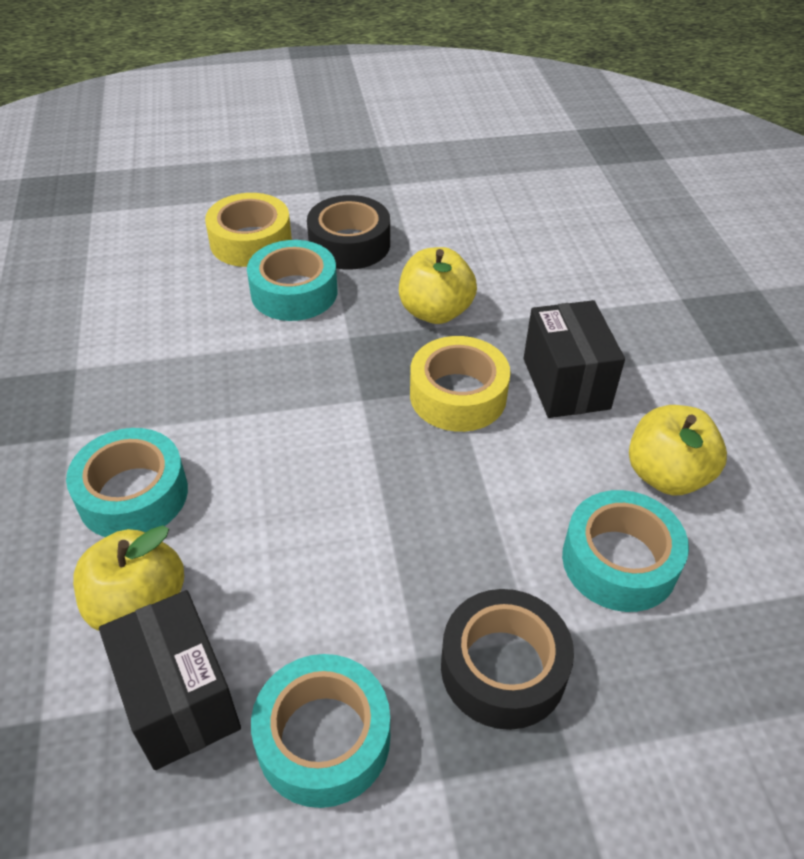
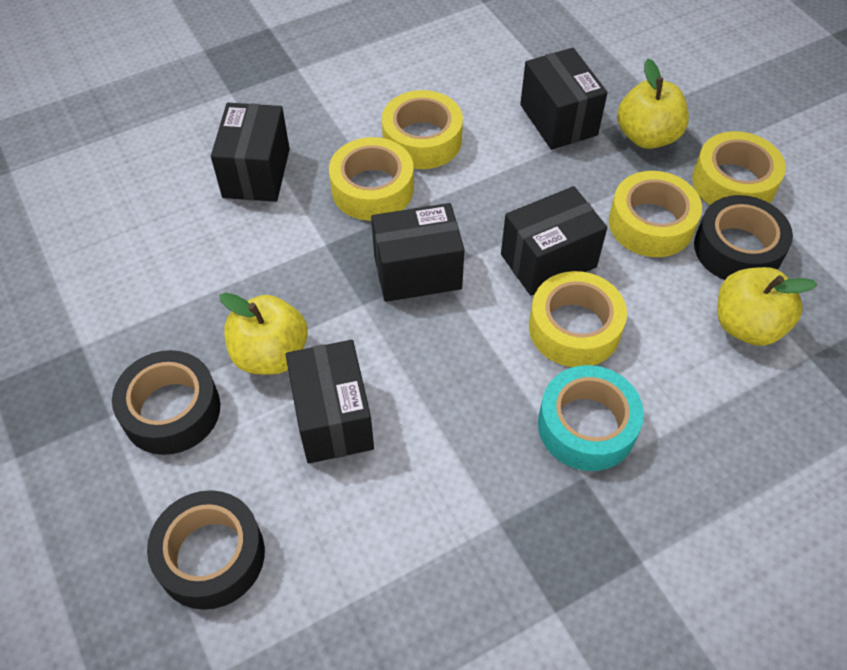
black box: 2 -> 5
black tape: 2 -> 3
turquoise tape: 4 -> 1
yellow tape: 2 -> 5

